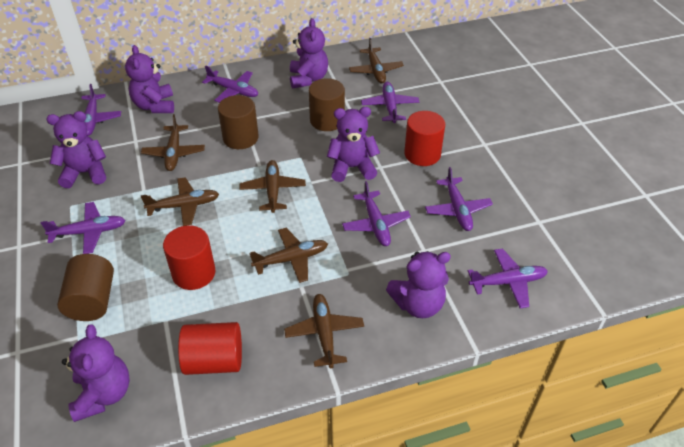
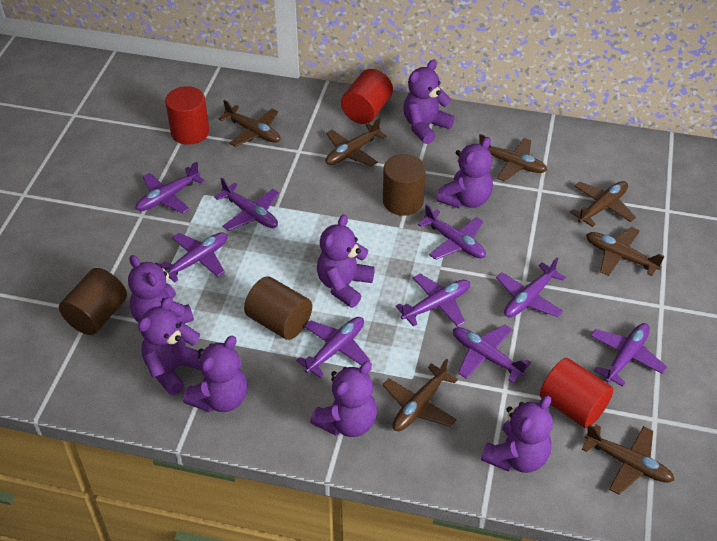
brown plane: 6 -> 7
purple plane: 7 -> 9
purple teddy bear: 6 -> 8

